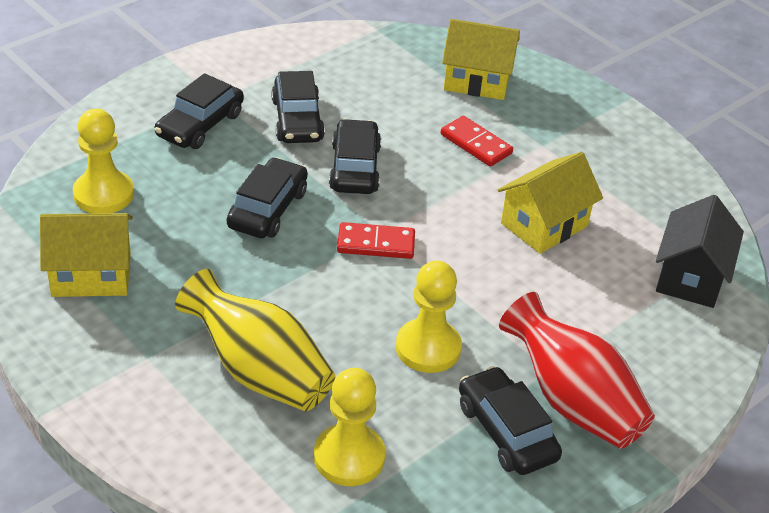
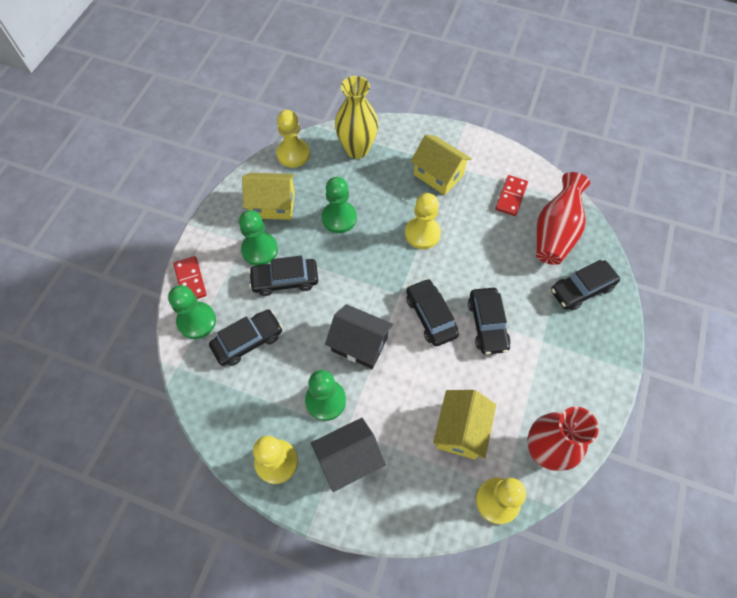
black house: 1 -> 2
green pawn: 0 -> 4
red vase: 1 -> 2
yellow pawn: 3 -> 4

